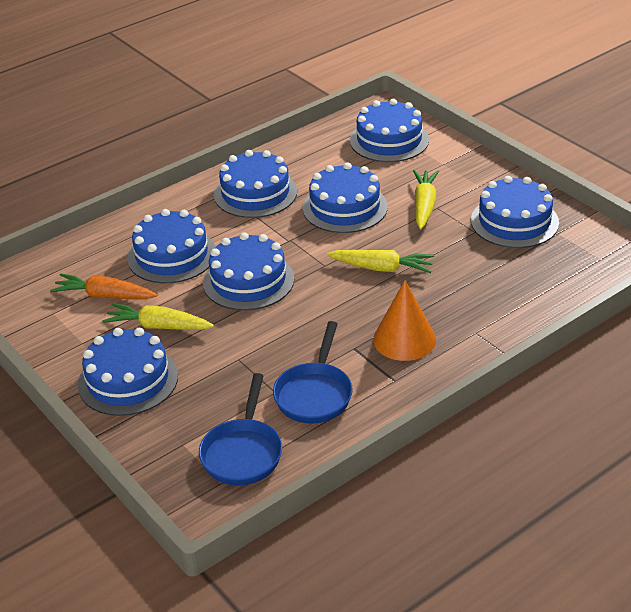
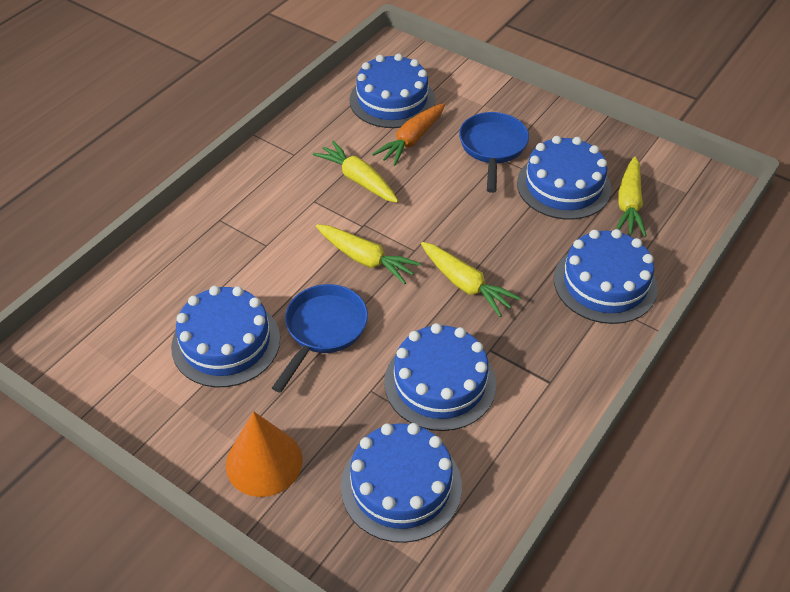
blue cake: 7 -> 6
yellow carrot: 3 -> 4

